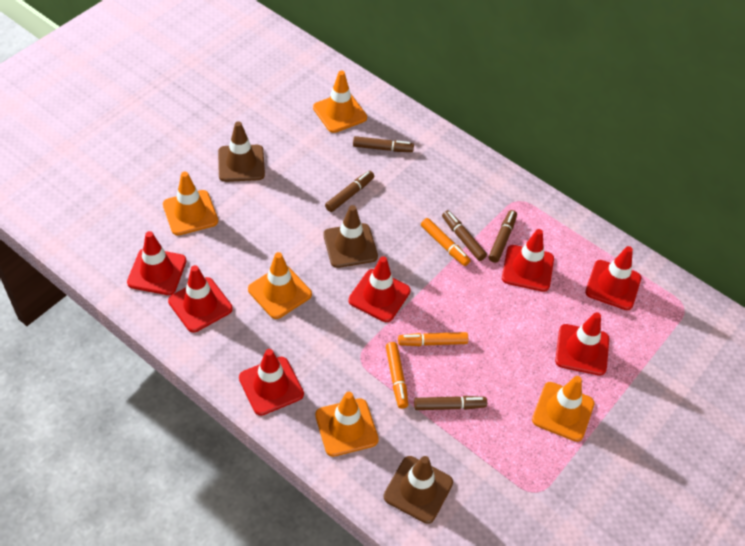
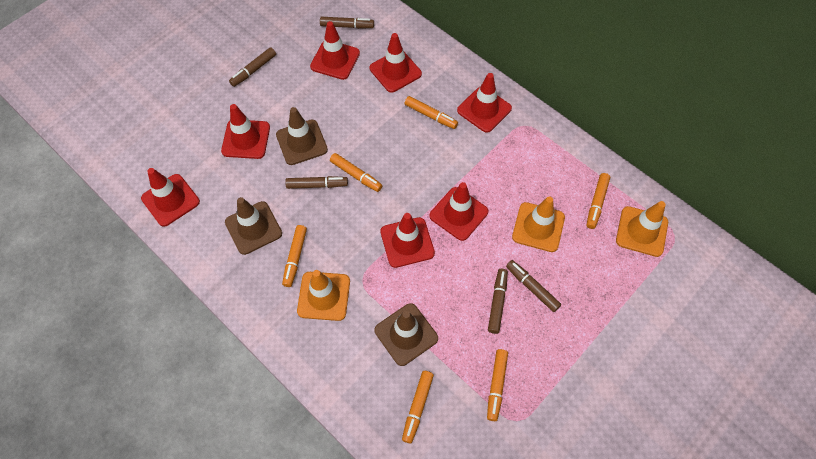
orange marker: 3 -> 6
orange traffic cone: 5 -> 3

